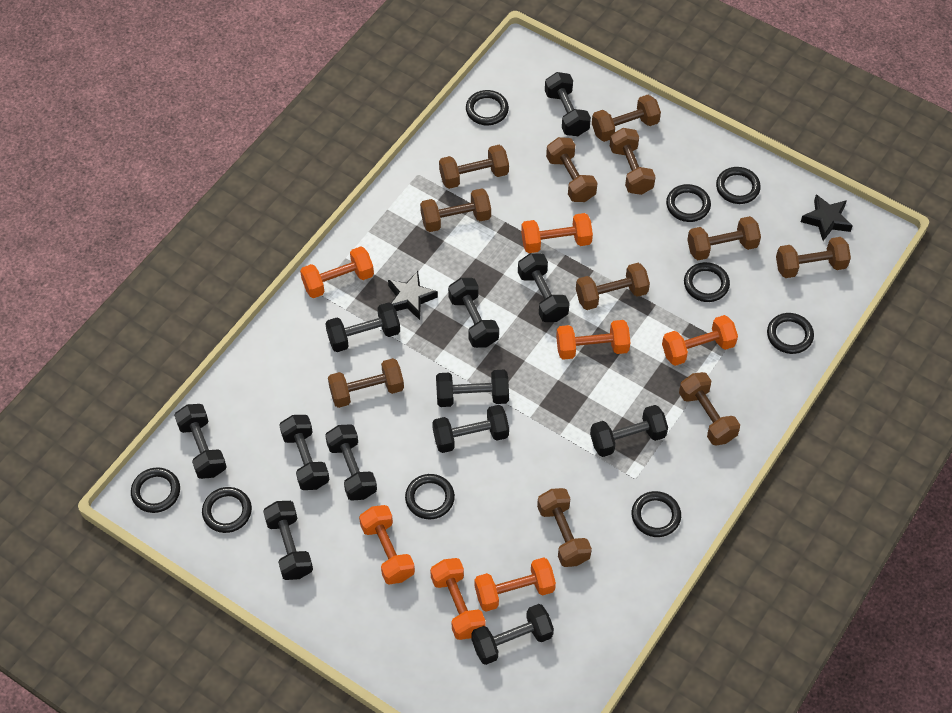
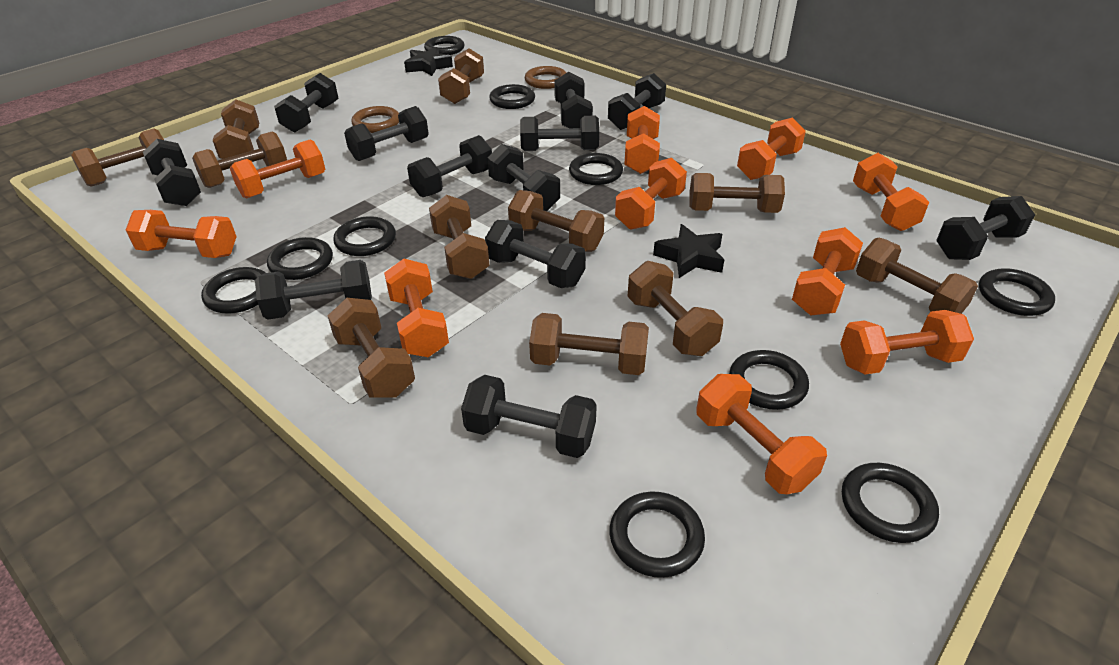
black ring: 9 -> 10
brown ring: 0 -> 2
orange dumbbell: 7 -> 10

